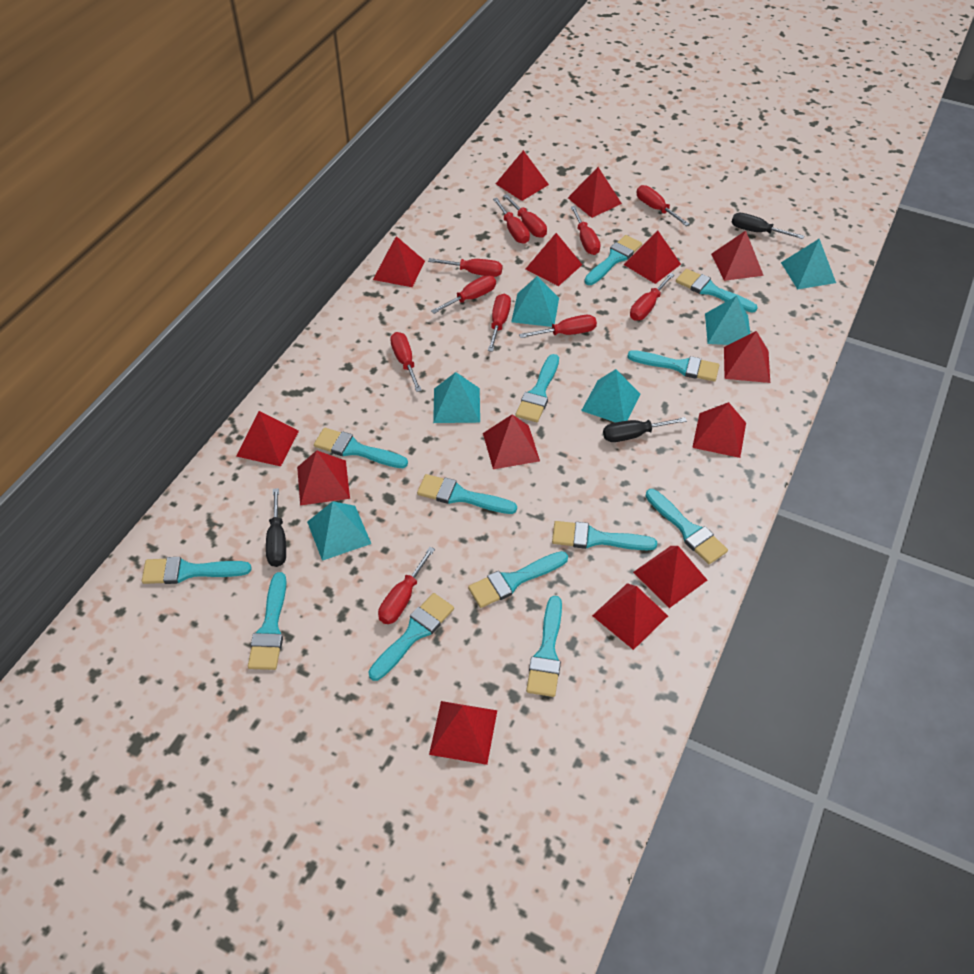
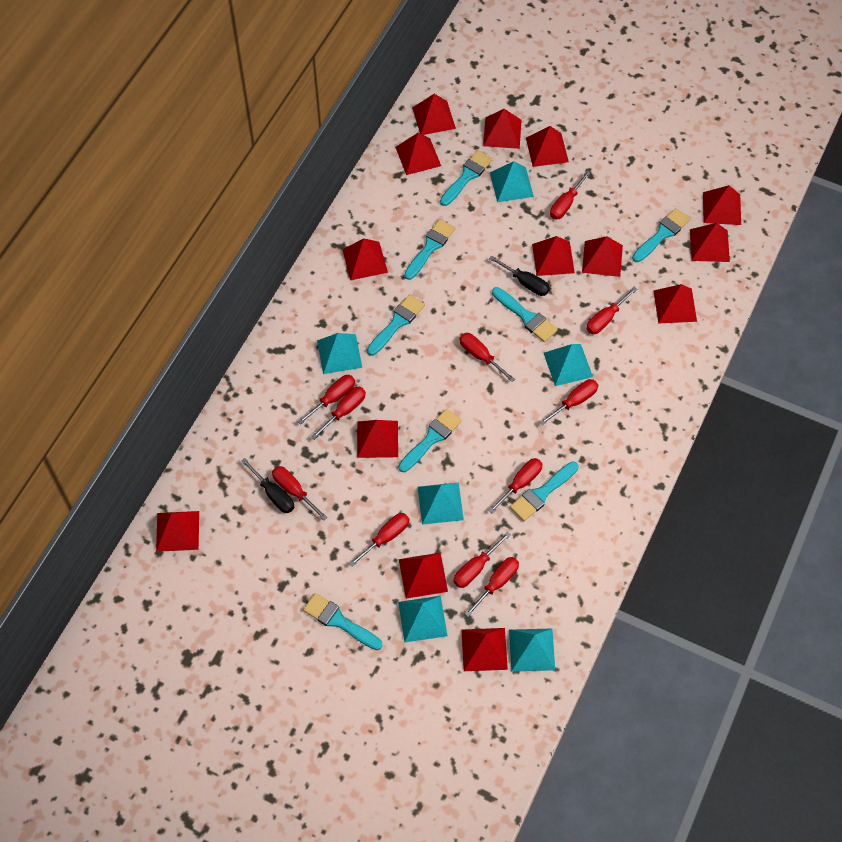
black screwdriver: 3 -> 2
turquoise brush: 13 -> 8

